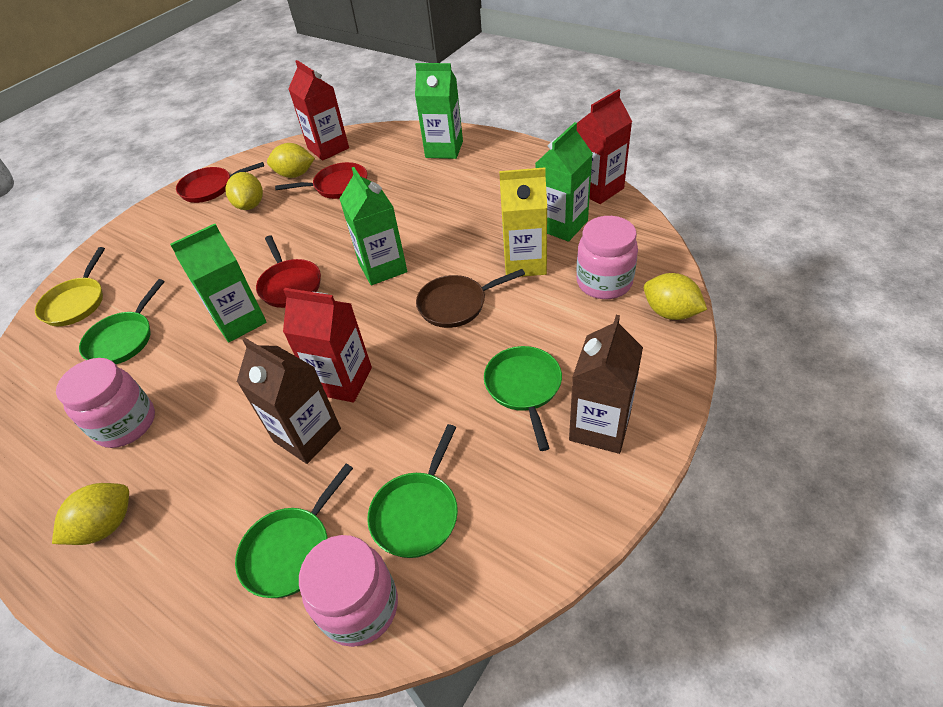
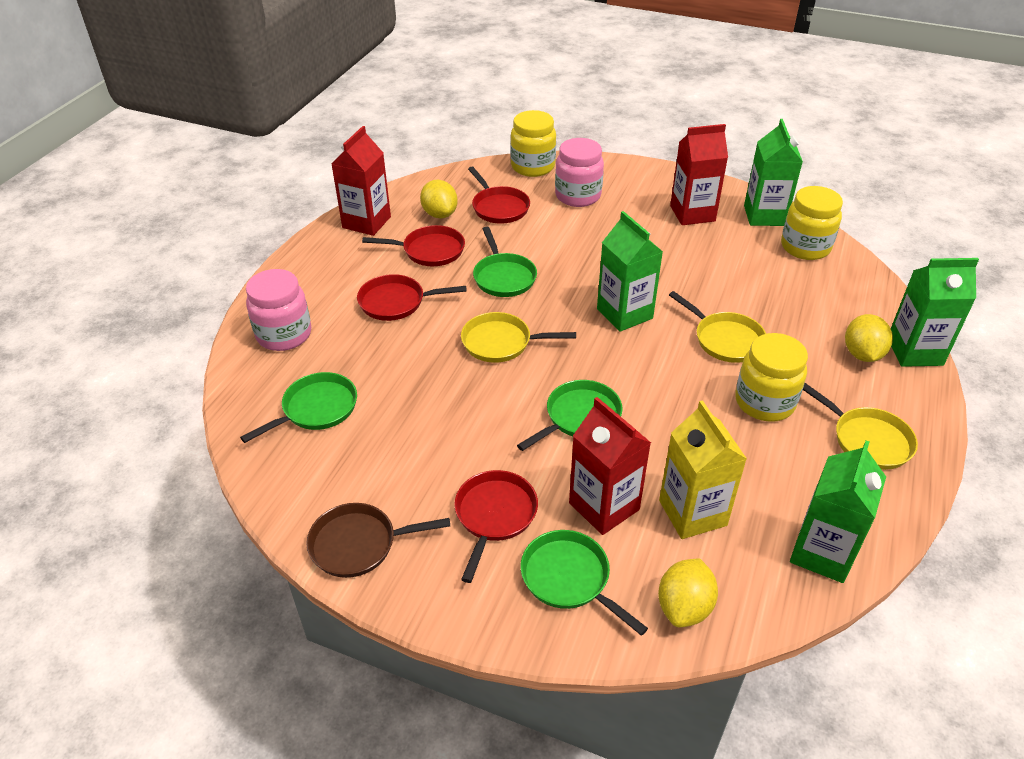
brown carton: 2 -> 0
pink jar: 3 -> 2
red pan: 3 -> 4
yellow jar: 0 -> 3
yellow lemon: 4 -> 3
yellow pan: 1 -> 3

